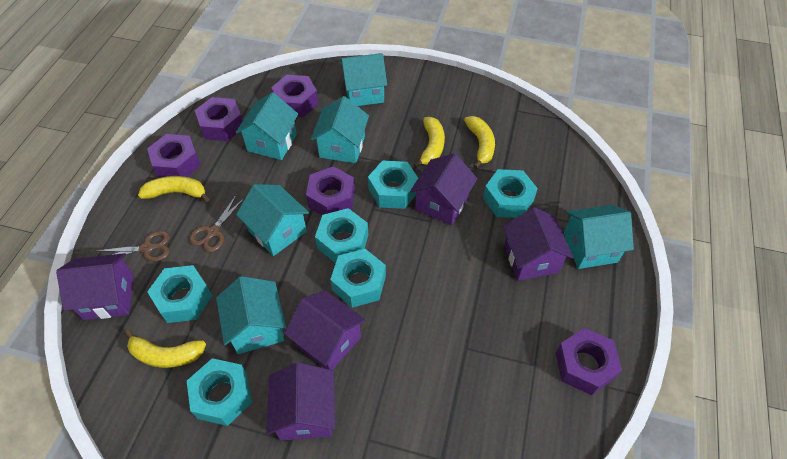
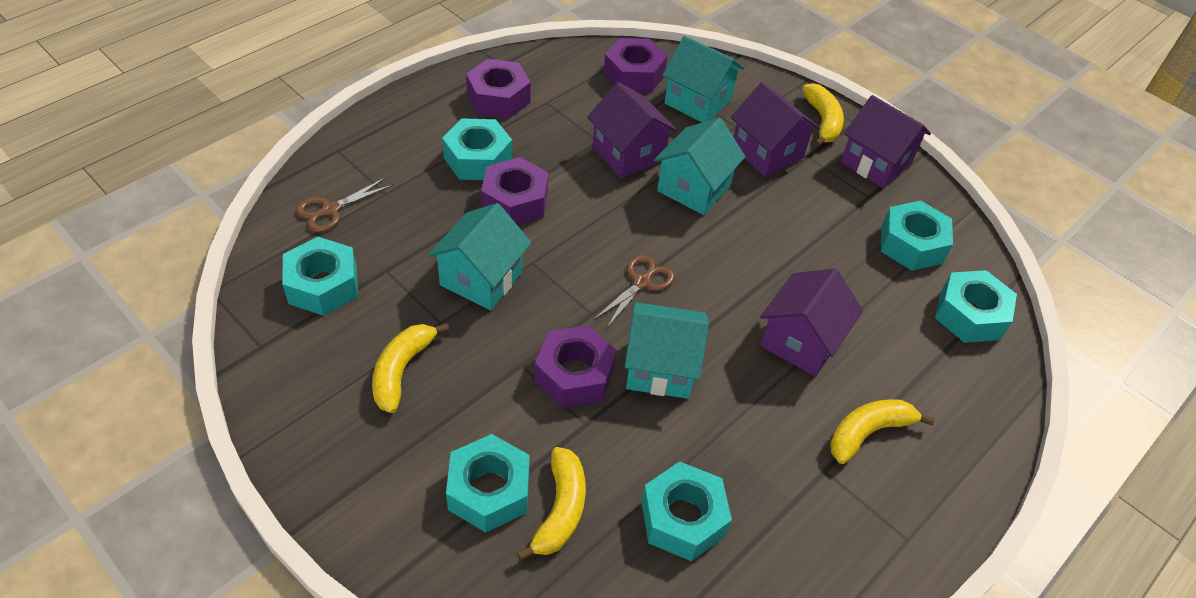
purple house: 5 -> 4
purple nut: 5 -> 4
turquoise house: 6 -> 4

